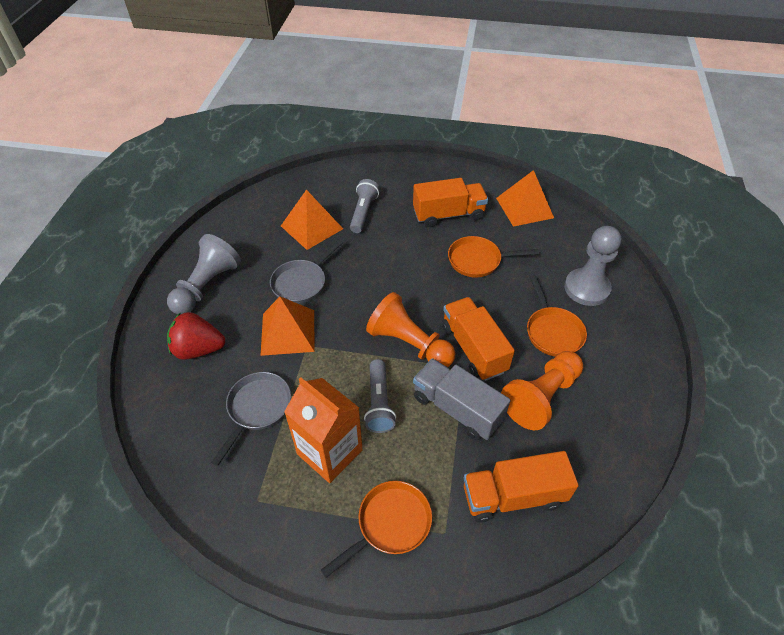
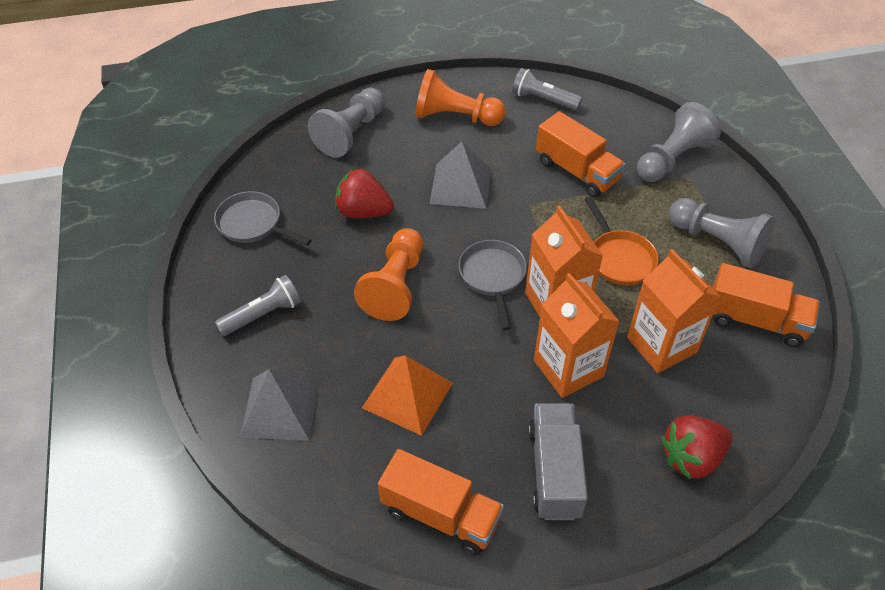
grey pawn: 2 -> 3
grey pyramid: 0 -> 2
orange carton: 1 -> 3
orange pan: 3 -> 1
orange pyramid: 3 -> 1
red strawberry: 1 -> 2

